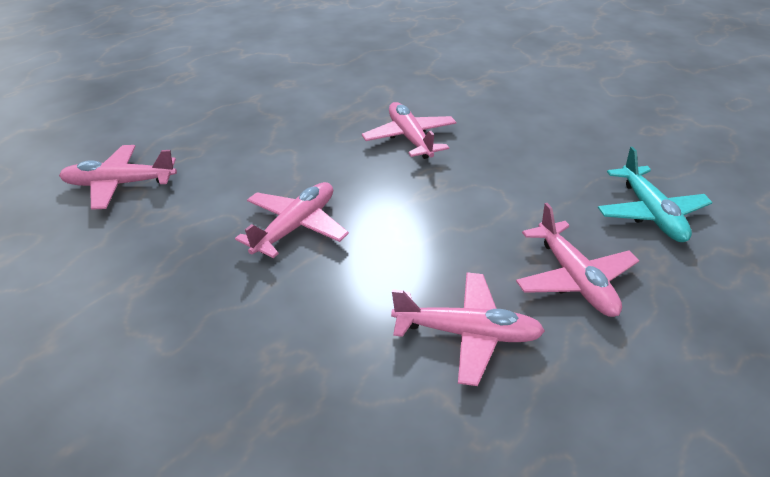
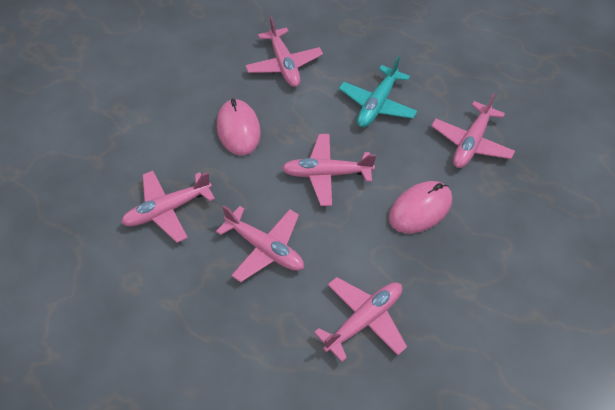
pink mouse: 0 -> 2
pink plane: 5 -> 6

